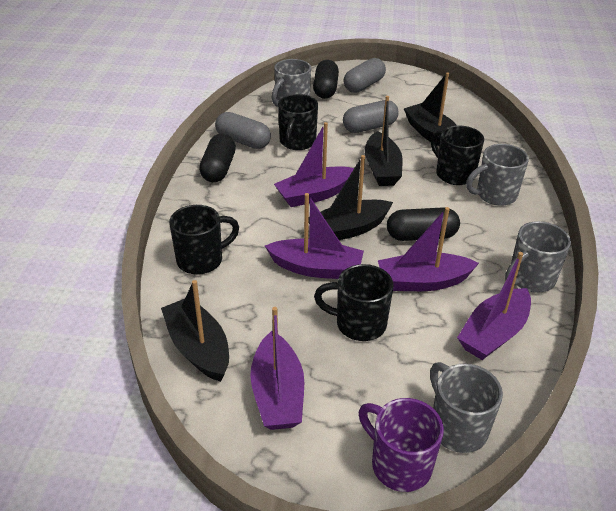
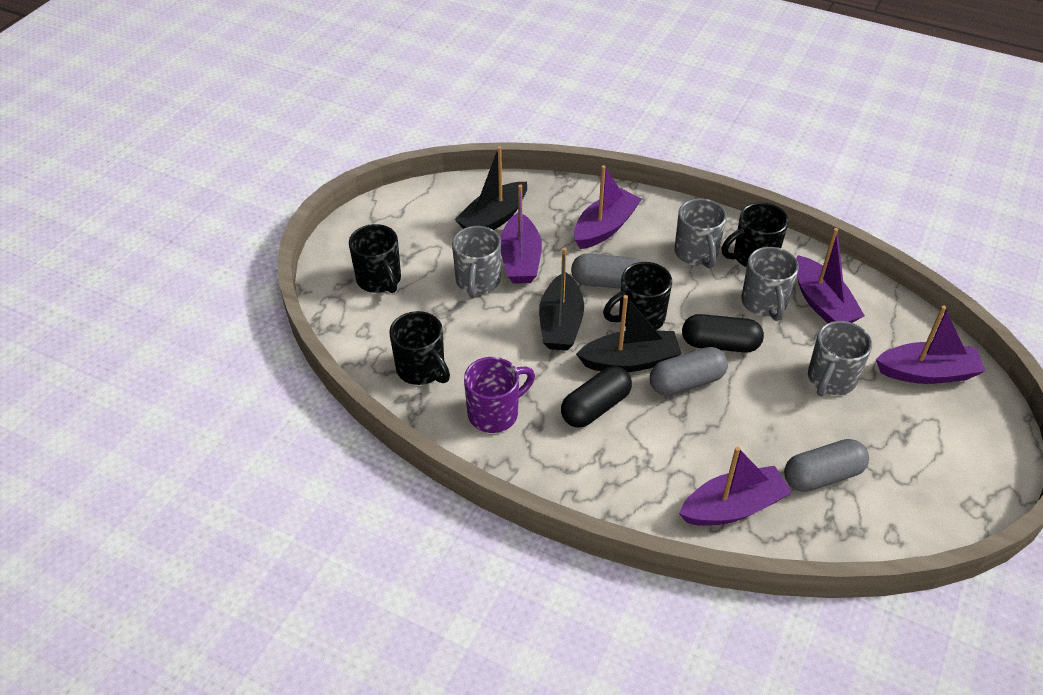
black boat: 4 -> 3
black capsule: 3 -> 2

